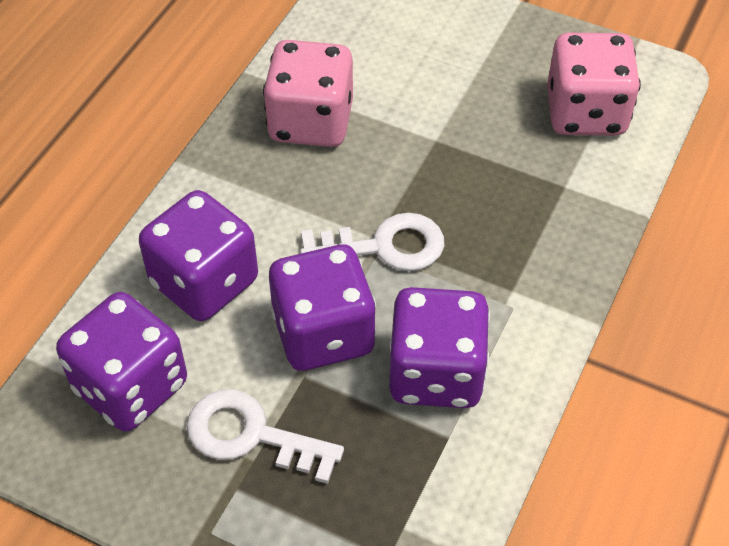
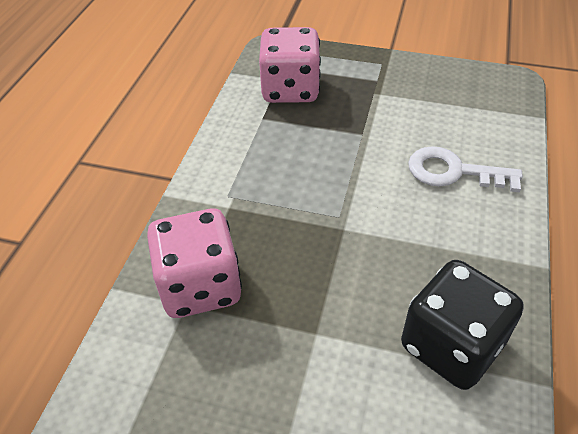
black dice: 0 -> 1
purple dice: 4 -> 0
white key: 2 -> 1

